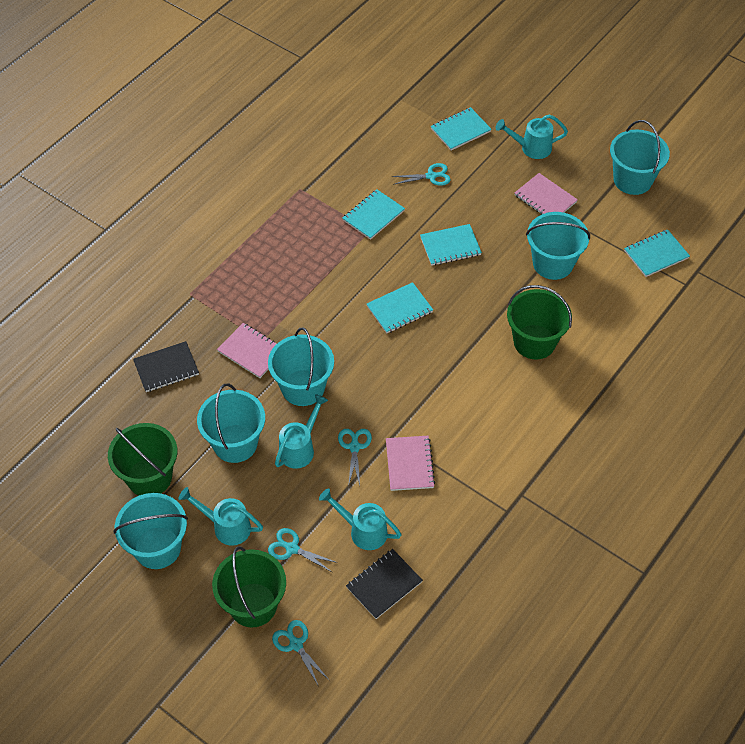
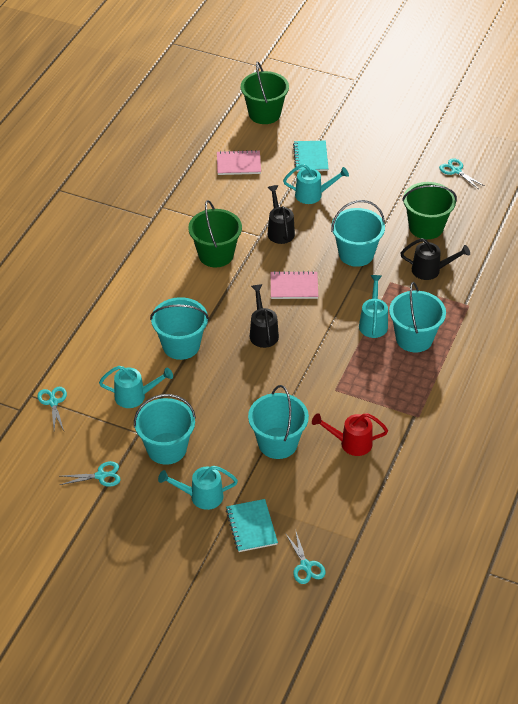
black notebook: 2 -> 0
black watering can: 0 -> 3
pink notebook: 3 -> 2
red watering can: 0 -> 1
turquoise notebook: 5 -> 2

